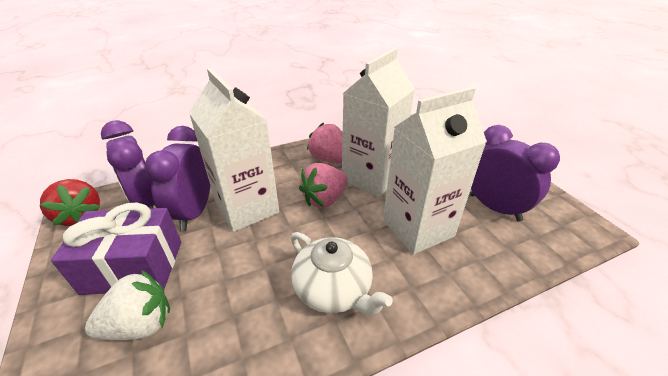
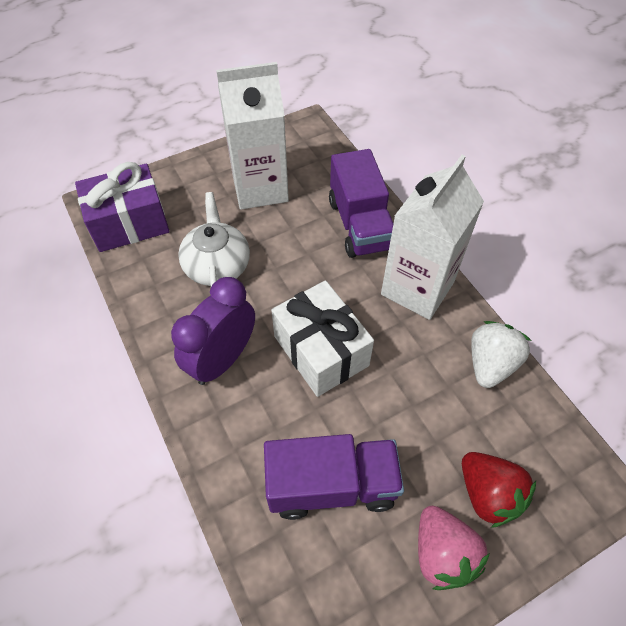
pink strawberry: 2 -> 1
purple clock: 3 -> 1
purple truck: 0 -> 2
white carton: 3 -> 2
white gift: 0 -> 1

